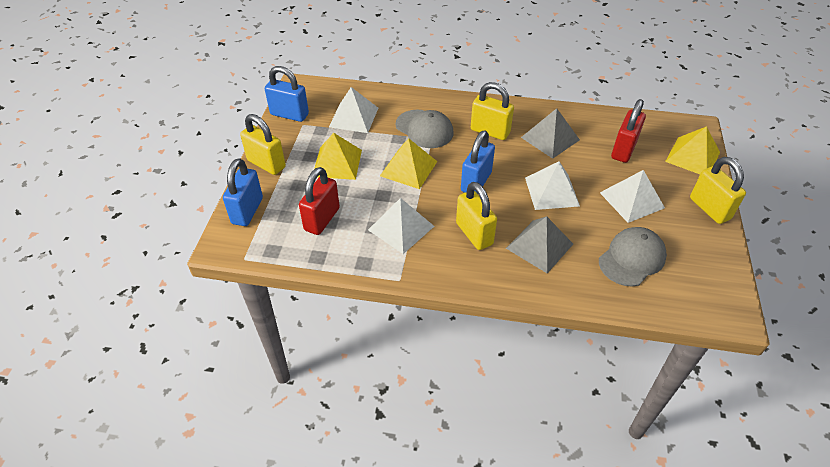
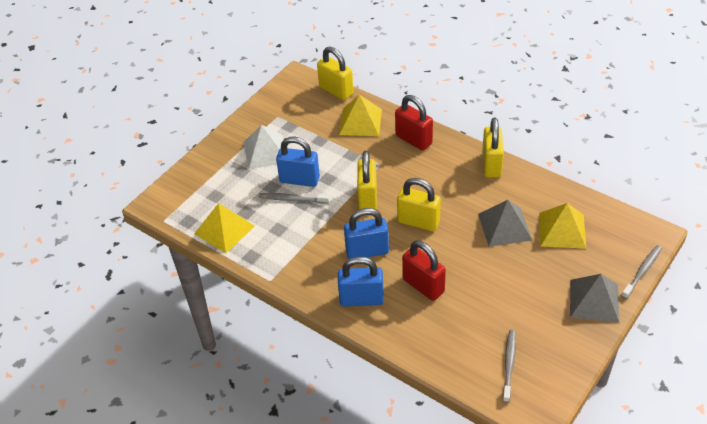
grey cap: 2 -> 0
grey toothbrush: 0 -> 3
white pyramid: 4 -> 1

